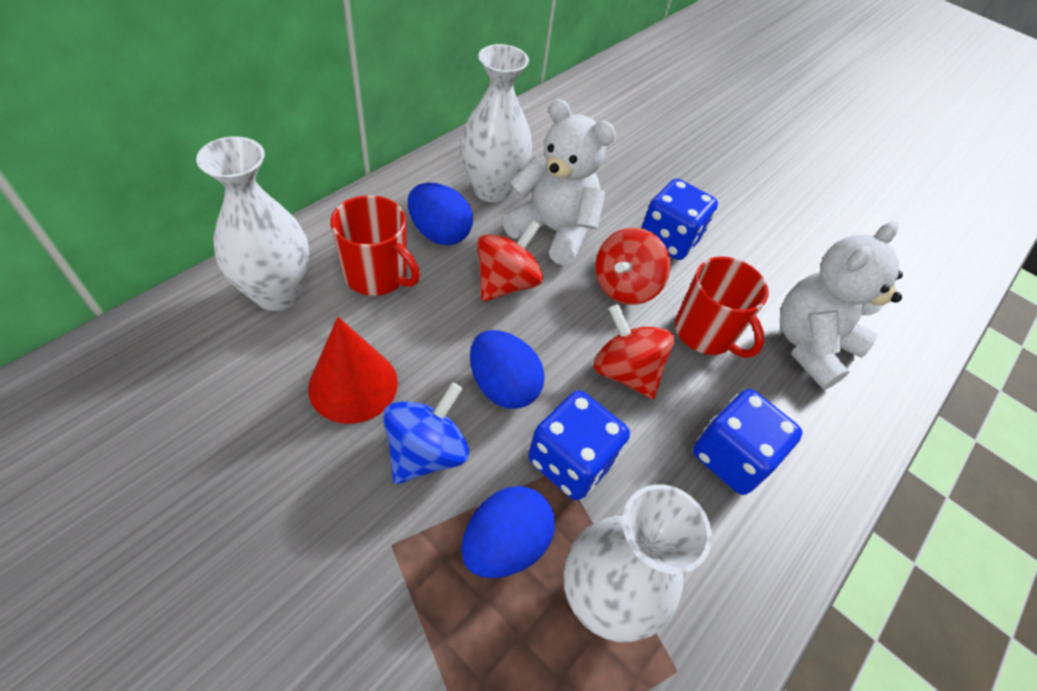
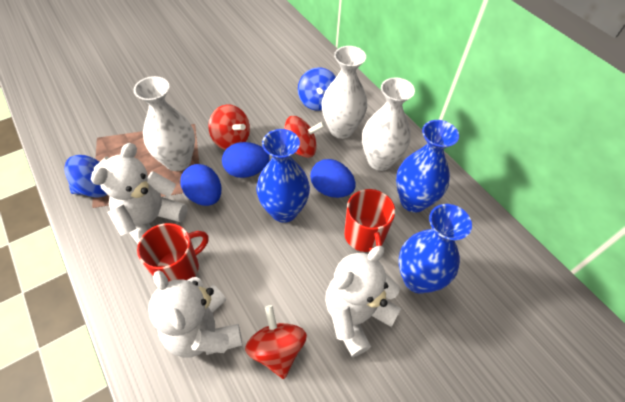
blue dice: 3 -> 0
blue spinning top: 1 -> 2
blue vase: 0 -> 3
red cone: 1 -> 0
white teddy bear: 2 -> 3

